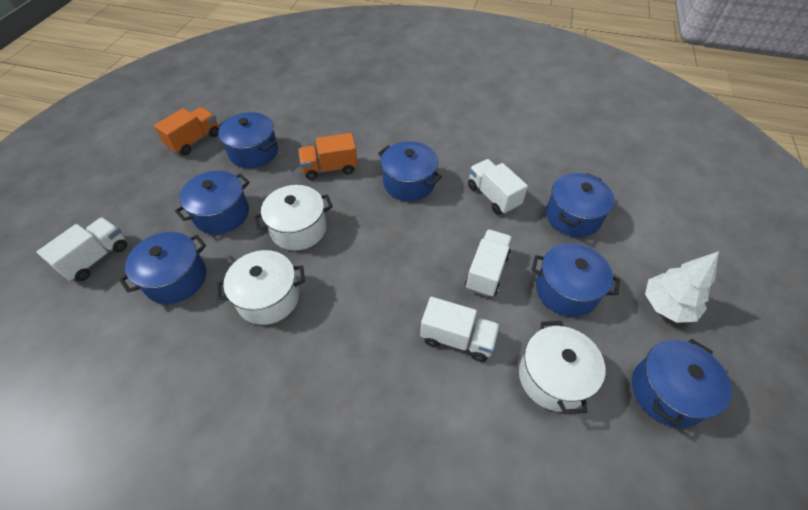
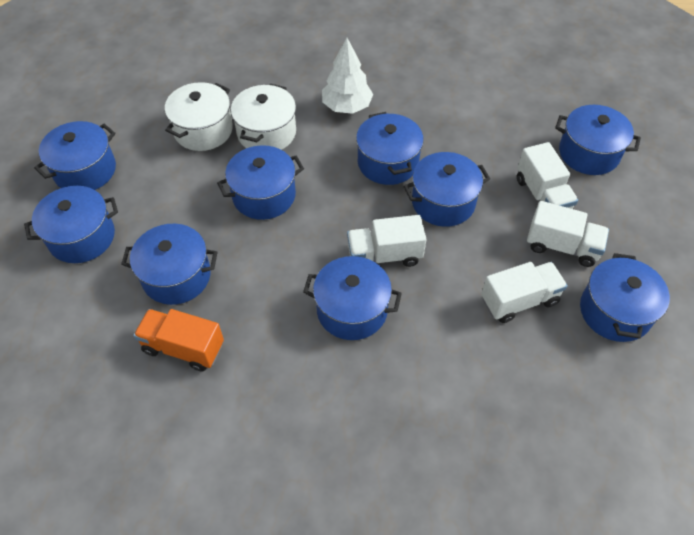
blue pot: 7 -> 9
orange truck: 2 -> 1
white pot: 3 -> 2

